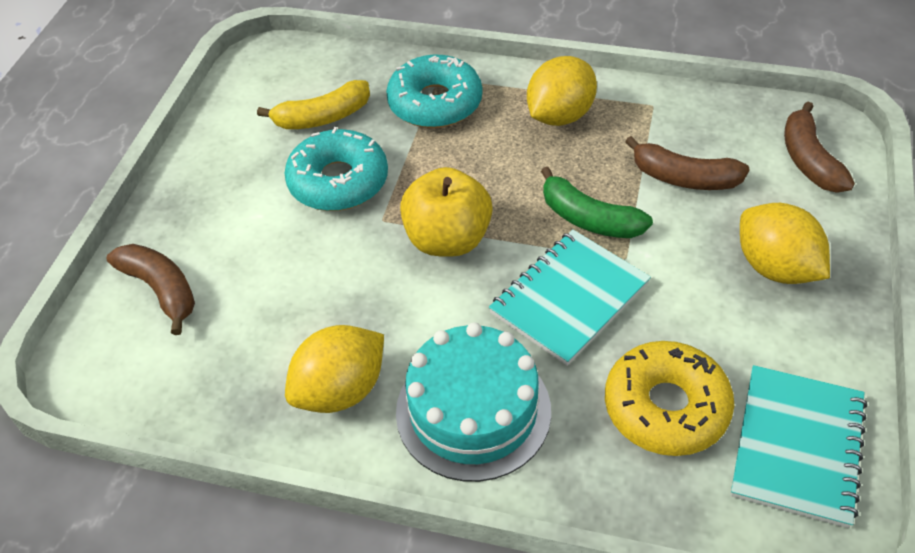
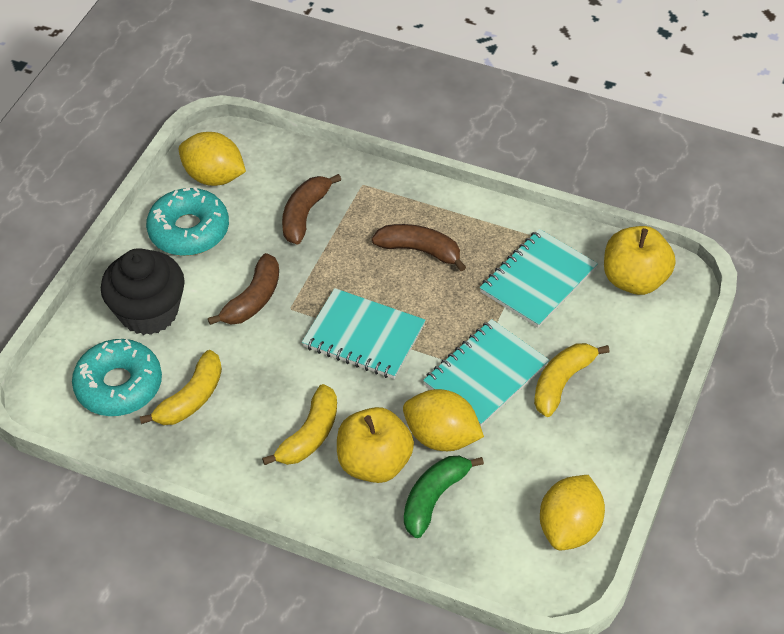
black cupcake: 0 -> 1
turquoise cake: 1 -> 0
turquoise notebook: 2 -> 3
yellow apple: 1 -> 2
yellow banana: 1 -> 3
yellow donut: 1 -> 0

